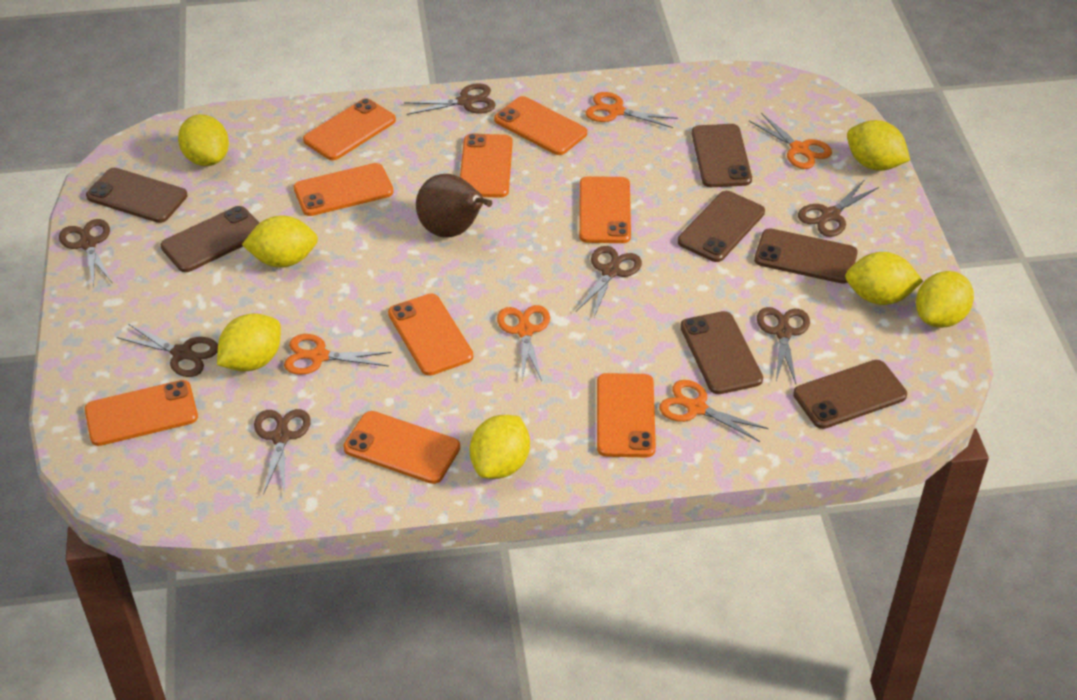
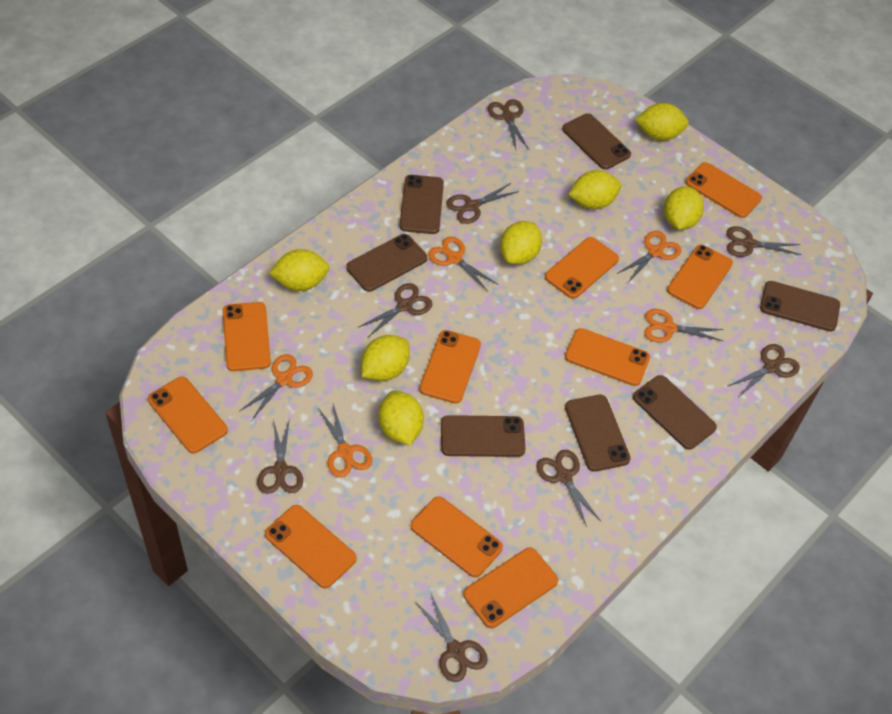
brown pear: 1 -> 0
brown scissors: 7 -> 8
orange phone: 9 -> 10

